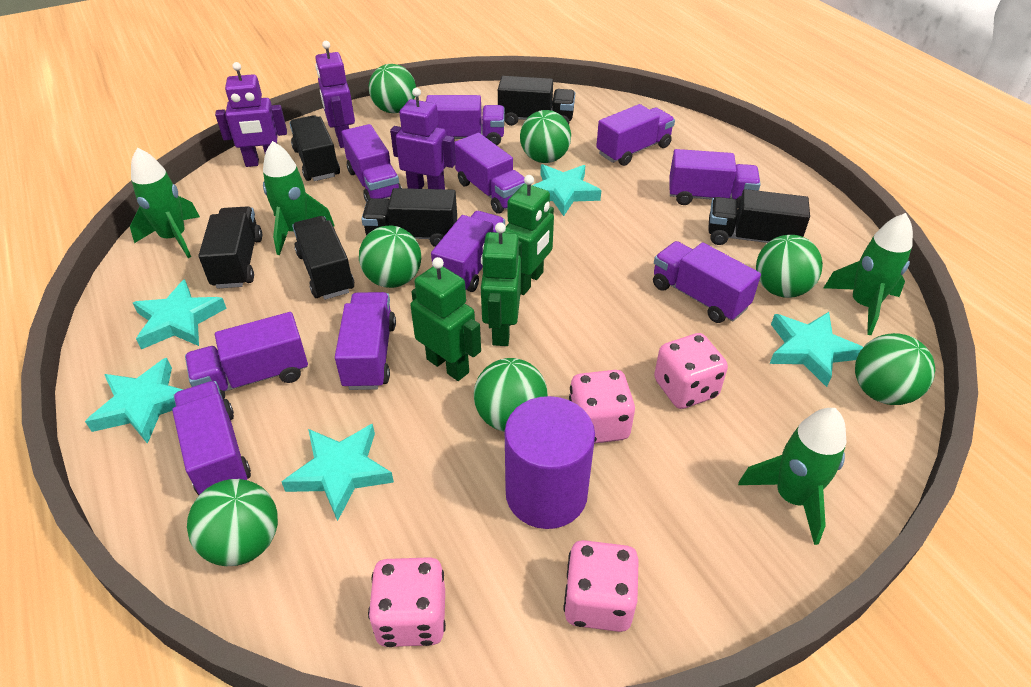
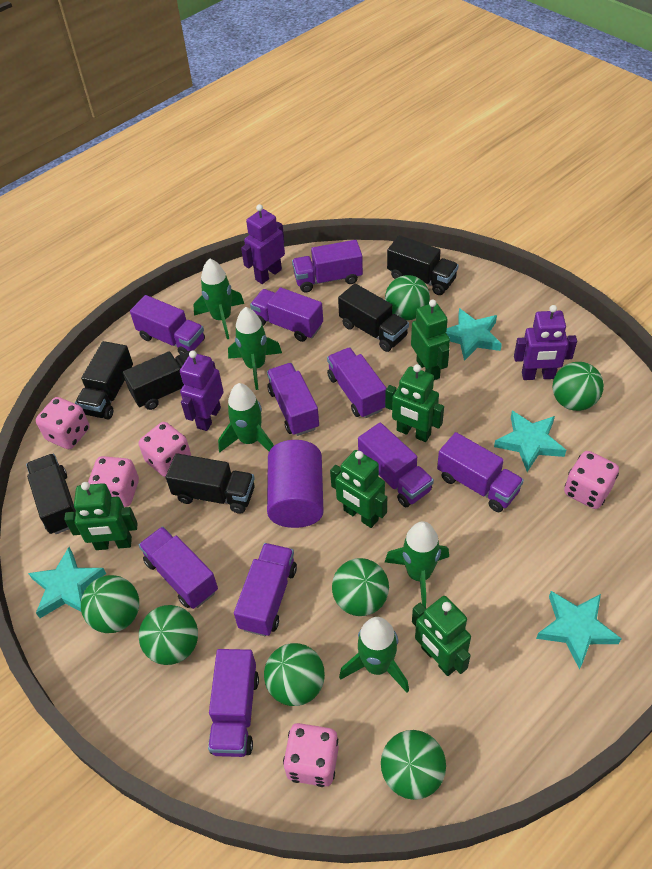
green robot: 3 -> 5
green rocket: 4 -> 5
pink dice: 4 -> 5
turquoise star: 5 -> 4

